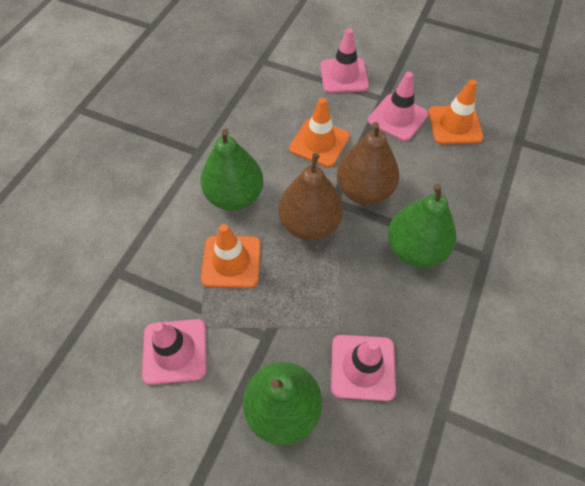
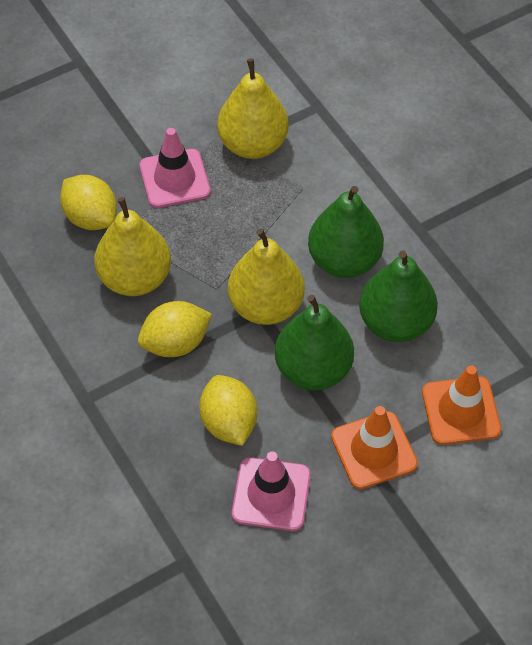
brown pear: 2 -> 0
orange traffic cone: 3 -> 2
pink traffic cone: 4 -> 2
yellow lemon: 0 -> 3
yellow pear: 0 -> 3

